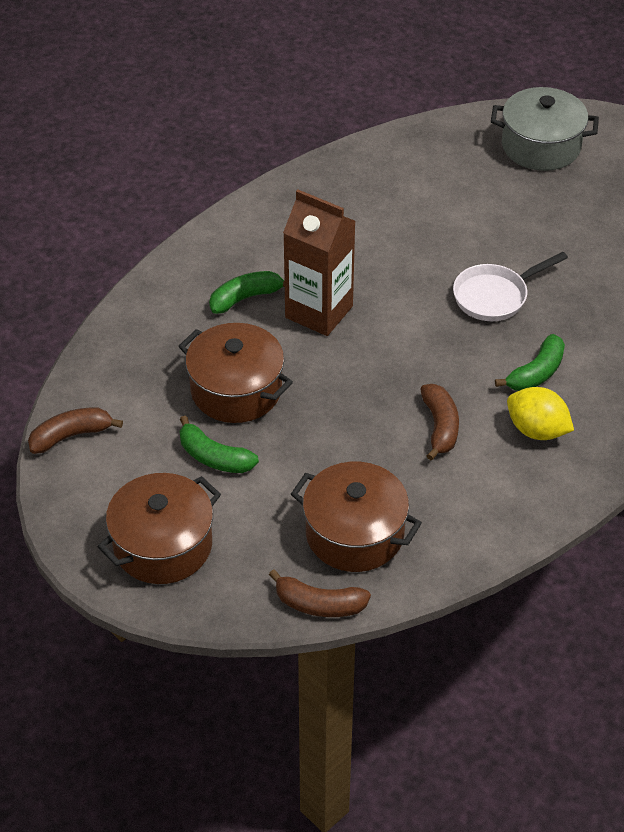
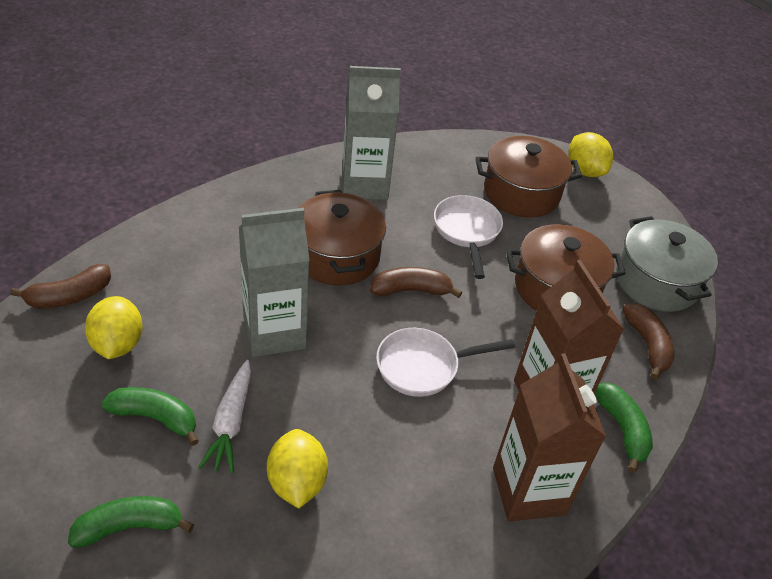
brown carton: 1 -> 2
grey carton: 0 -> 2
white carrot: 0 -> 1
white pan: 1 -> 2
yellow lemon: 1 -> 3

